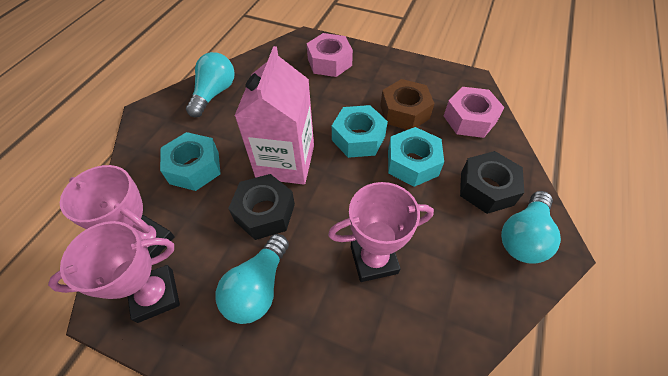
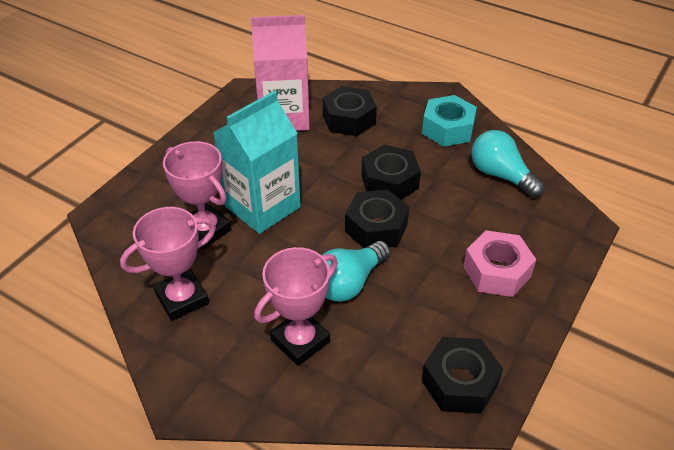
black nut: 2 -> 4
brown nut: 1 -> 0
pink nut: 2 -> 1
turquoise carton: 0 -> 1
turquoise light bulb: 3 -> 2
turquoise nut: 3 -> 1

